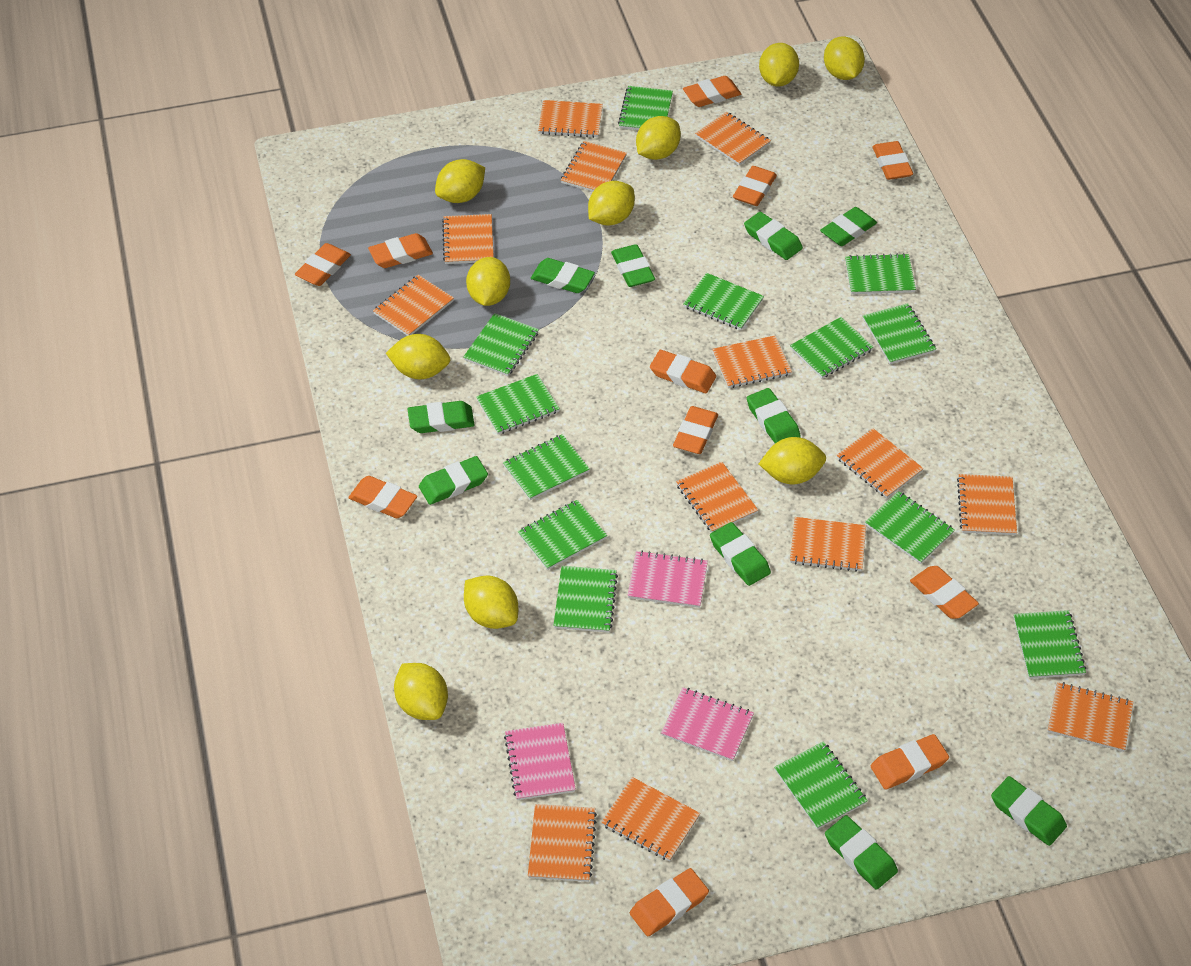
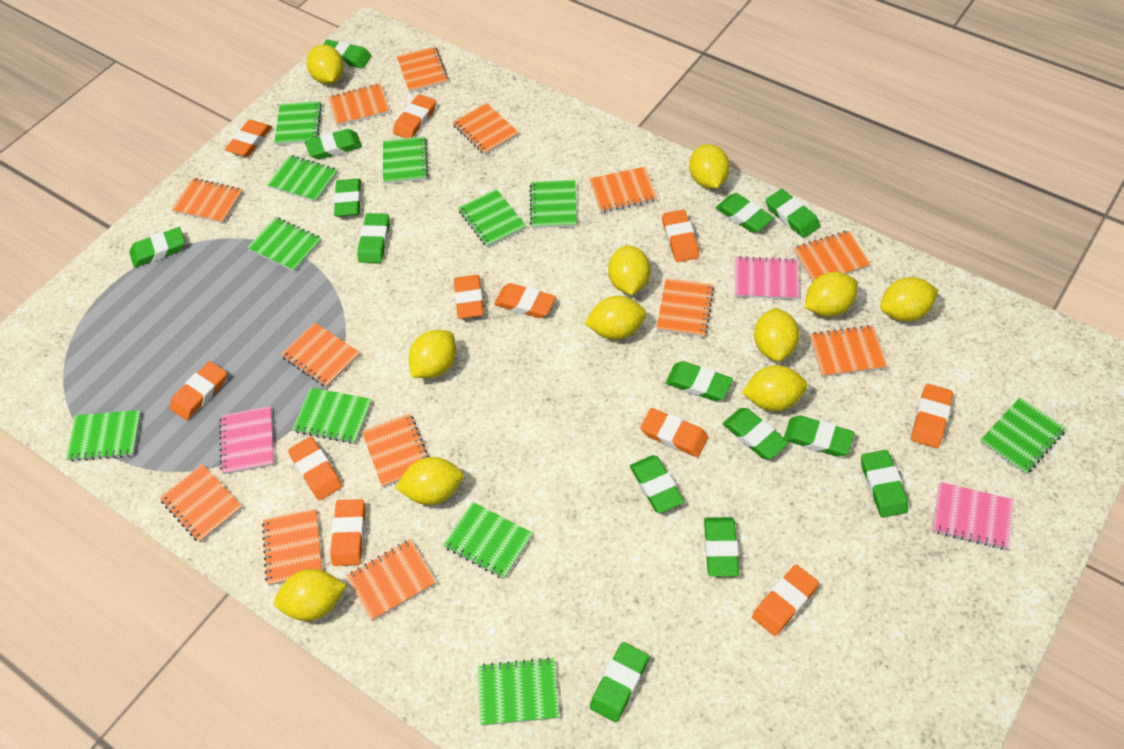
green eraser: 10 -> 14
green notebook: 13 -> 11
yellow lemon: 10 -> 11

